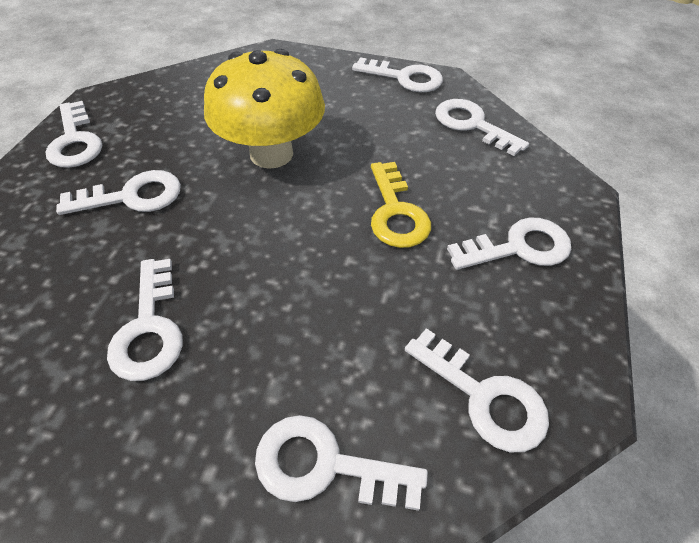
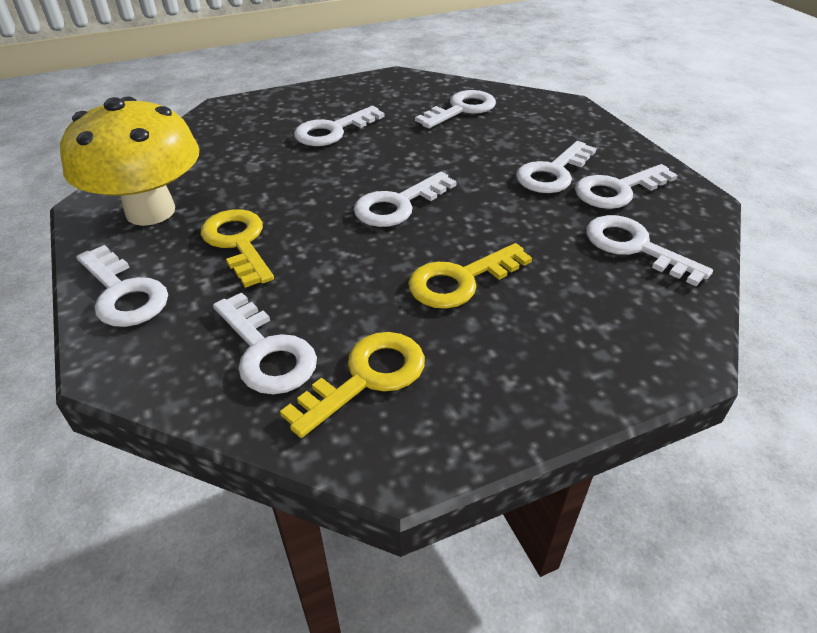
yellow key: 1 -> 3

